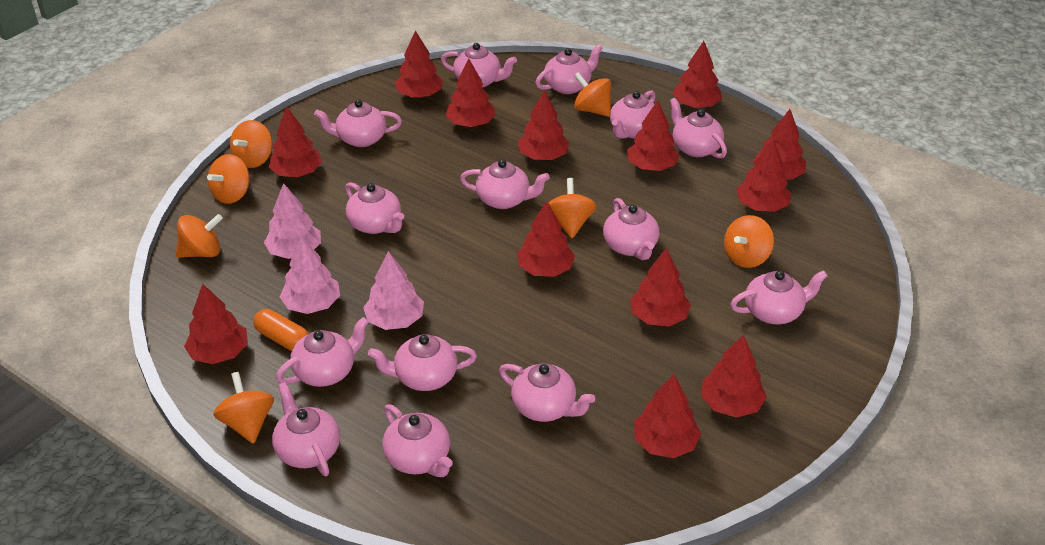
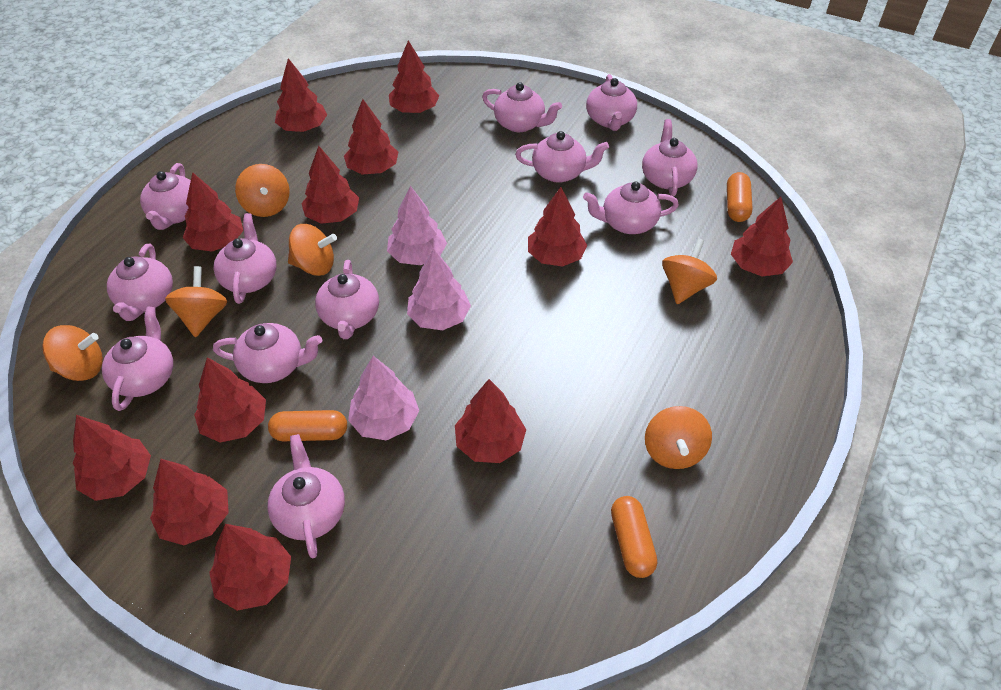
orange capsule: 1 -> 3
orange spinning top: 7 -> 6
pink teapot: 14 -> 12
red tree: 13 -> 12

